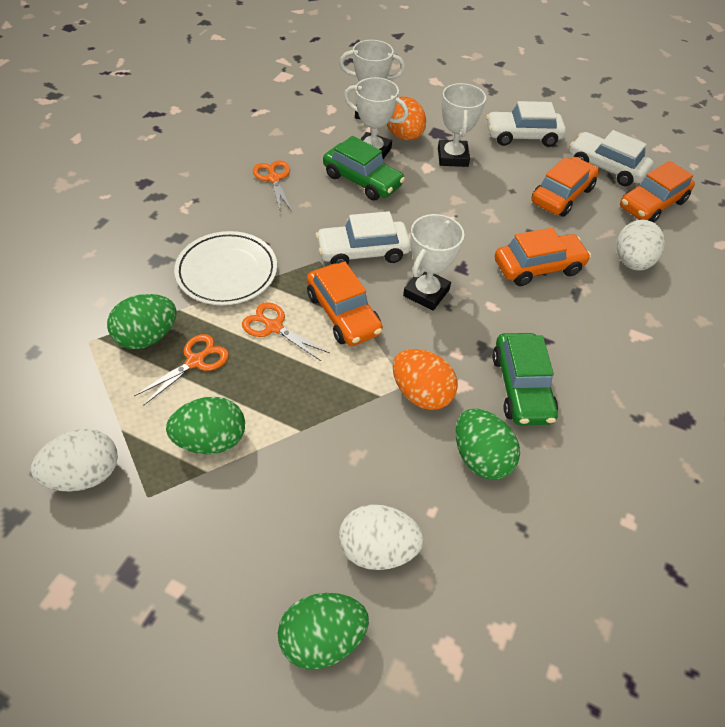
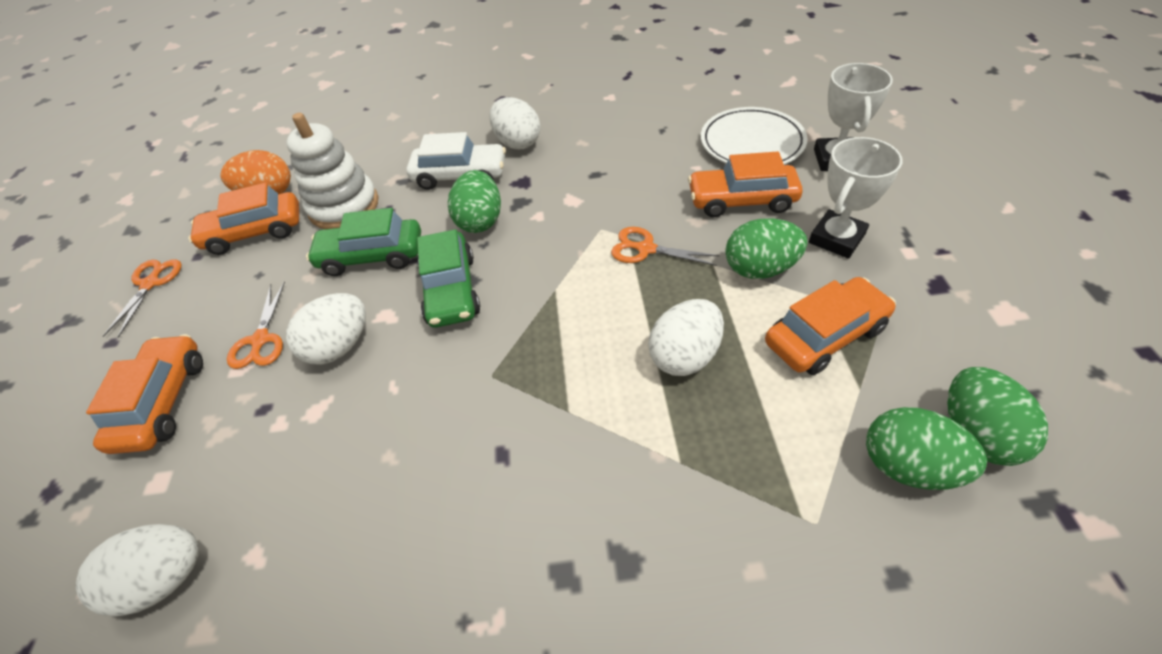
orange egg: 2 -> 1
white car: 3 -> 1
white egg: 3 -> 4
white stacking toy: 0 -> 1
white trophy: 4 -> 2

